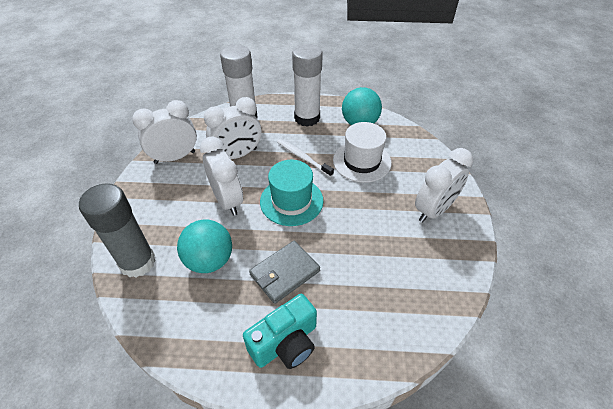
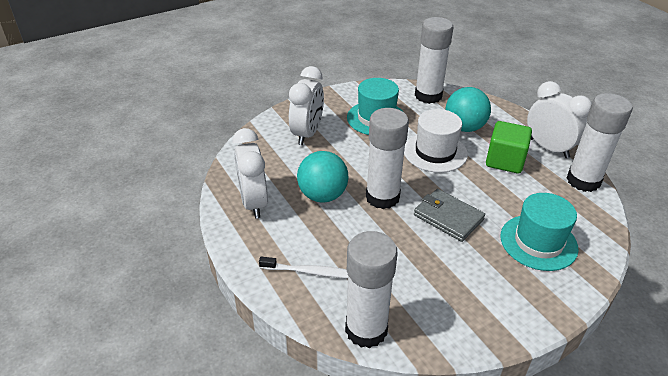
green cube: 0 -> 1
grey glue stick: 1 -> 0
turquoise camera: 1 -> 0
turquoise hat: 1 -> 2
white clock: 4 -> 3
white glue stick: 2 -> 4

